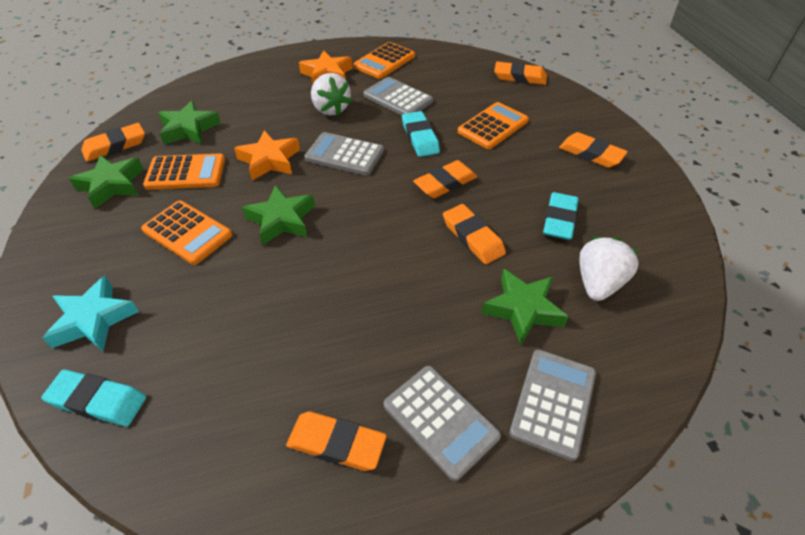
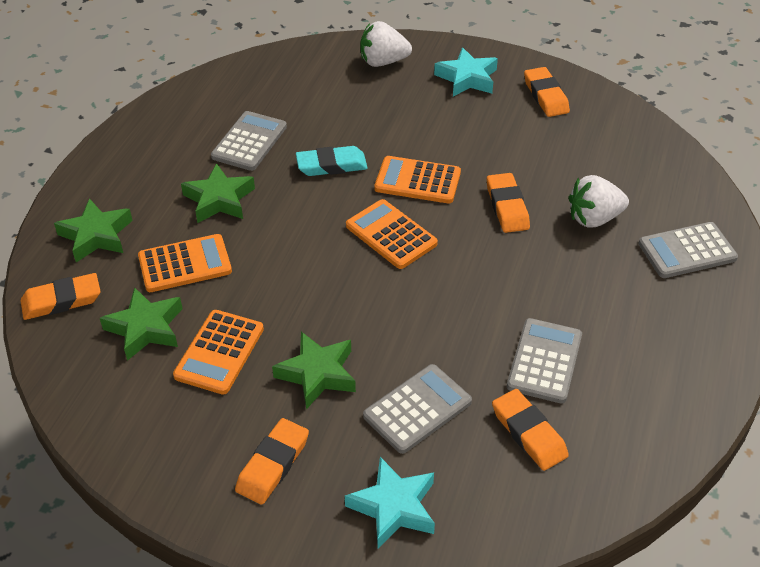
orange eraser: 6 -> 5
orange star: 2 -> 0
turquoise eraser: 3 -> 1
turquoise star: 1 -> 2

